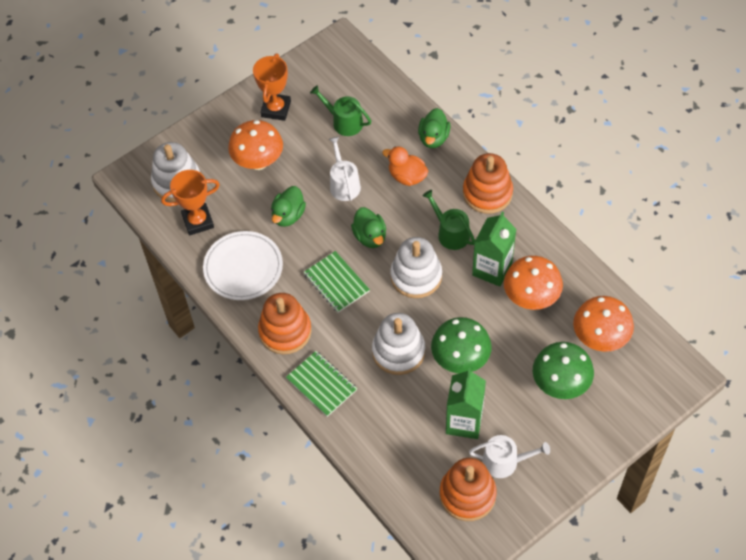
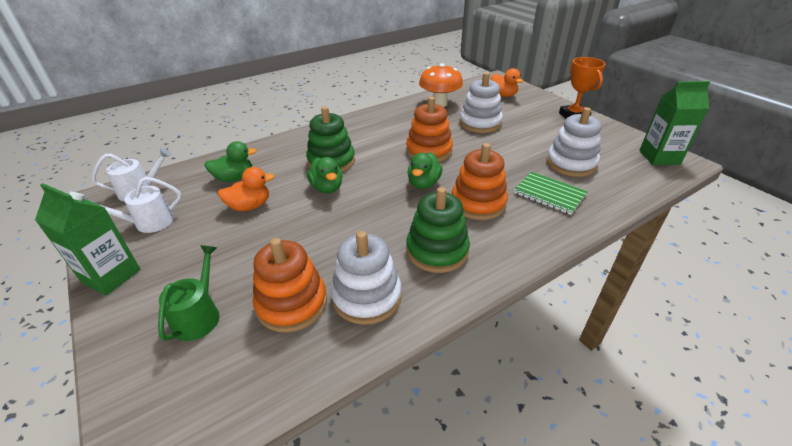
green mushroom: 2 -> 0
green notebook: 2 -> 1
green stacking toy: 0 -> 2
green watering can: 2 -> 1
orange duck: 1 -> 2
orange mushroom: 3 -> 1
orange trophy: 2 -> 1
white plate: 1 -> 0

